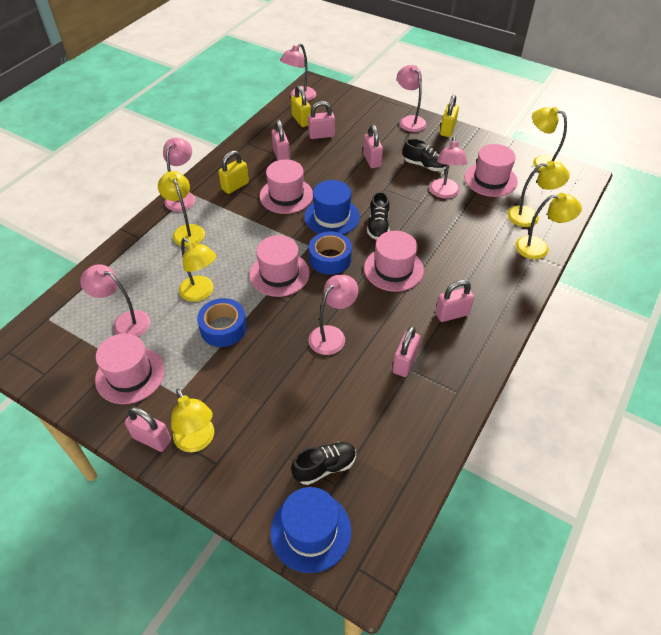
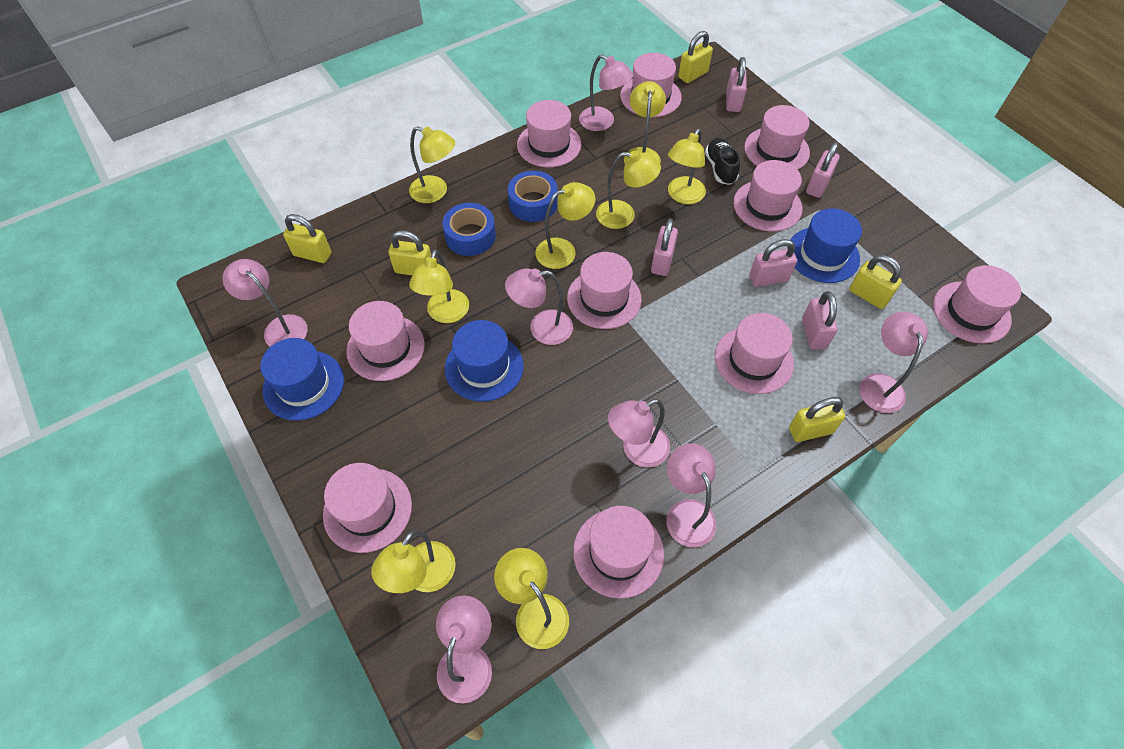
black shoe: 3 -> 1
blue hat: 2 -> 3
pink hat: 5 -> 10
pink lamp: 6 -> 7
pink padlock: 6 -> 5
yellow lamp: 6 -> 8
yellow padlock: 3 -> 5

